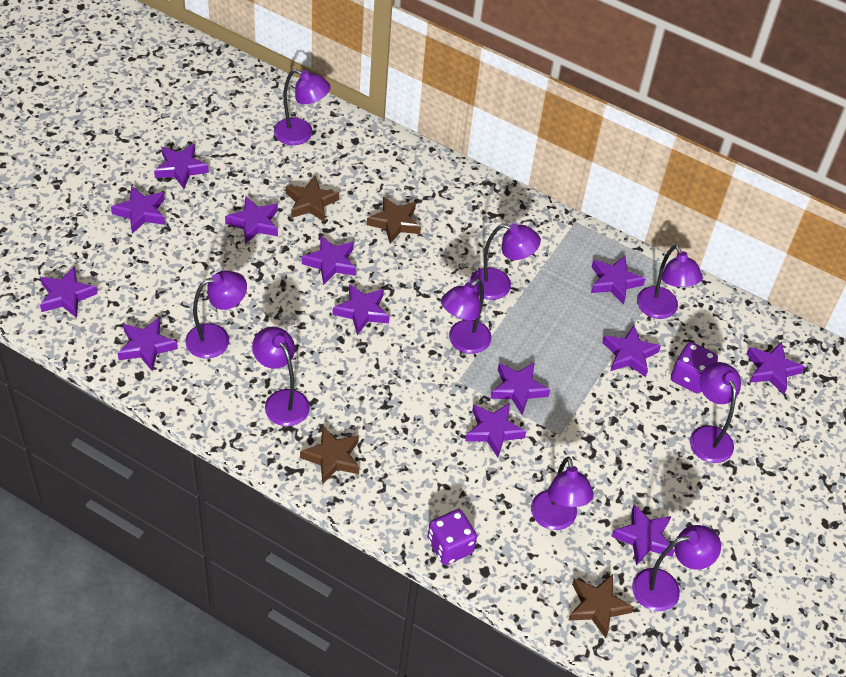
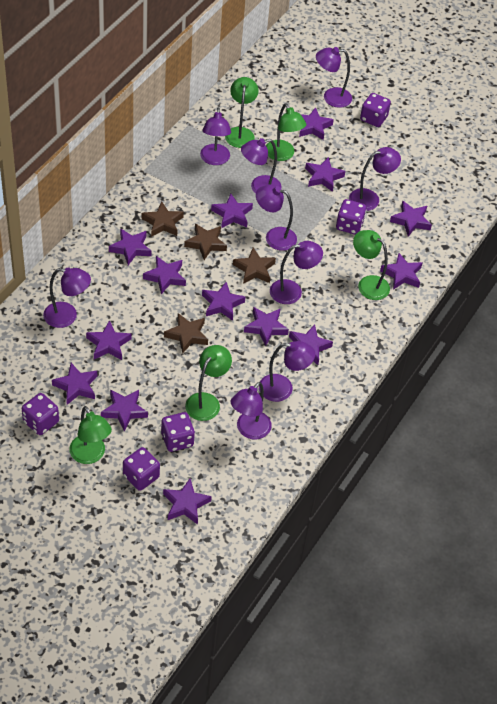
green lamp: 0 -> 5
purple dice: 2 -> 5
purple star: 13 -> 14

